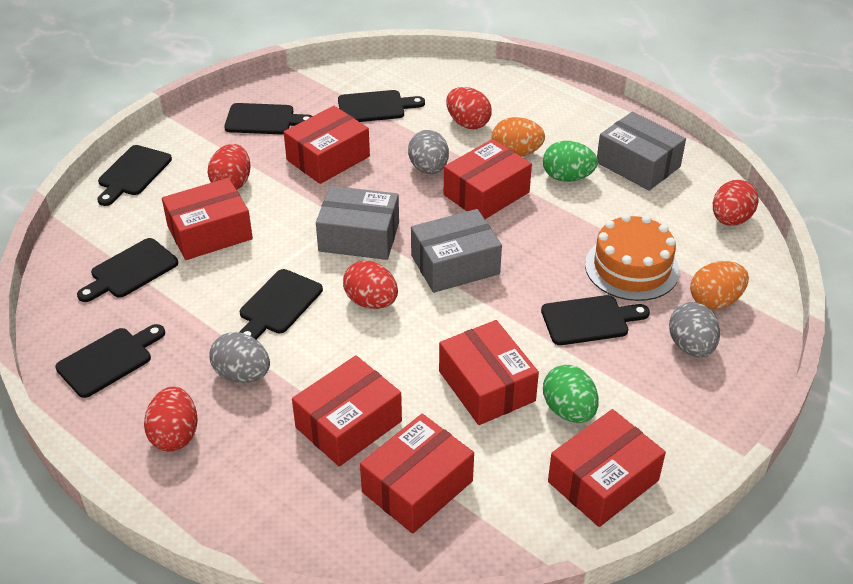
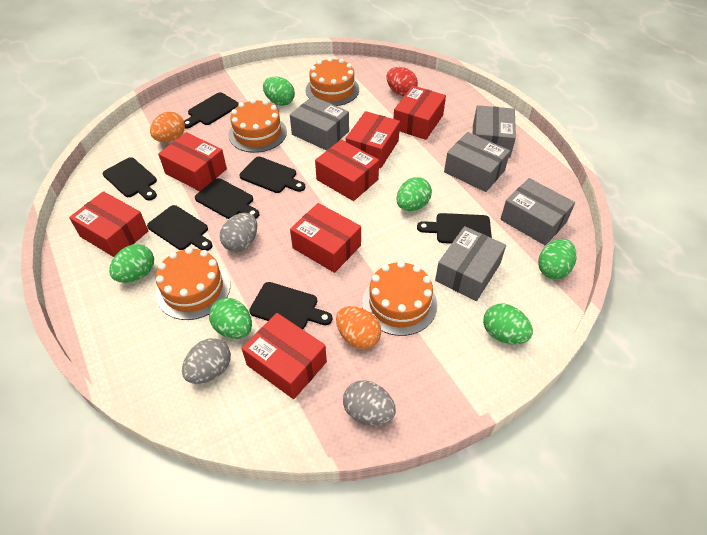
green egg: 2 -> 6
grey box: 3 -> 5
orange cake: 1 -> 4
red egg: 5 -> 1

